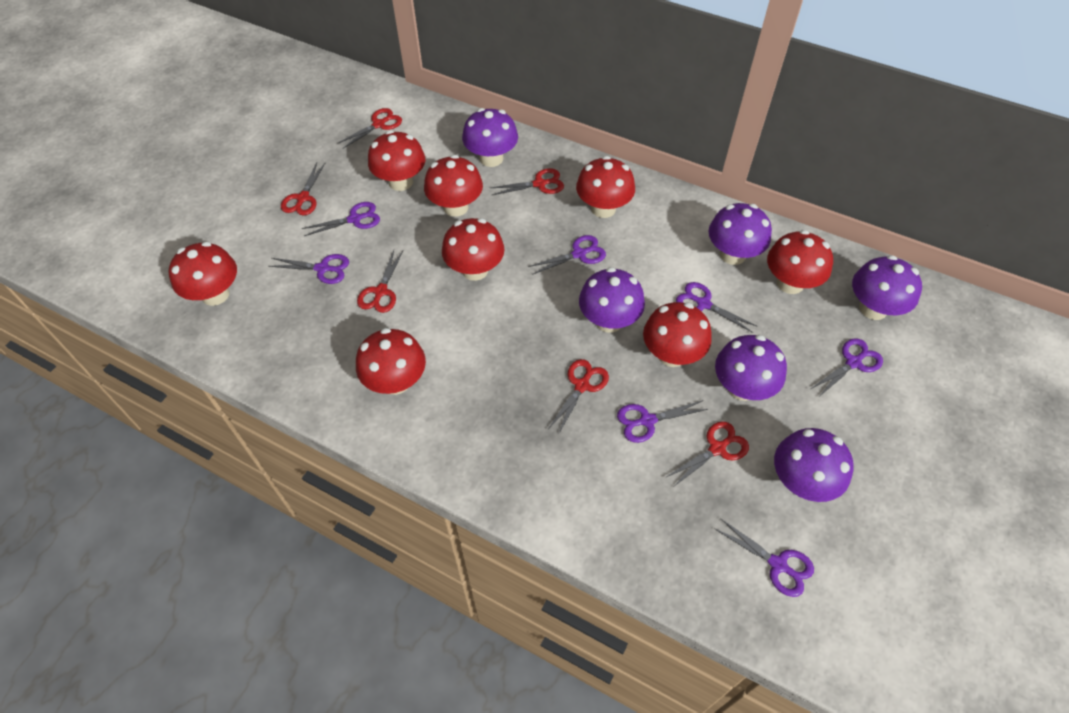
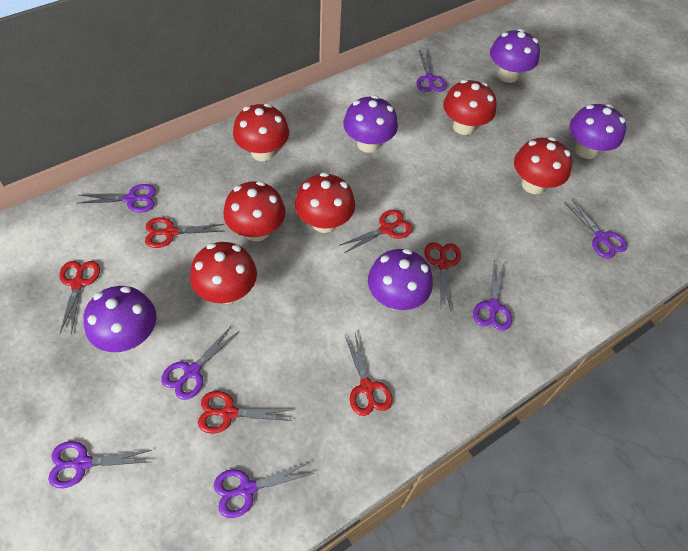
purple mushroom: 6 -> 5
red mushroom: 8 -> 6

